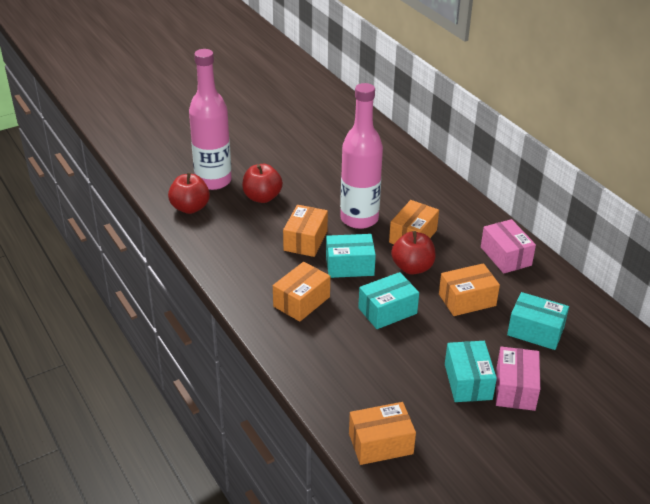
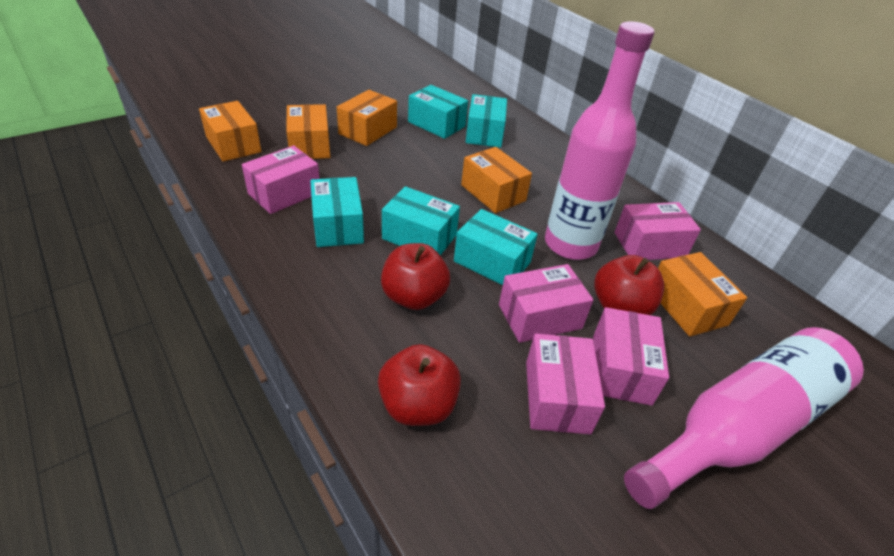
pink box: 2 -> 5
turquoise box: 4 -> 5

